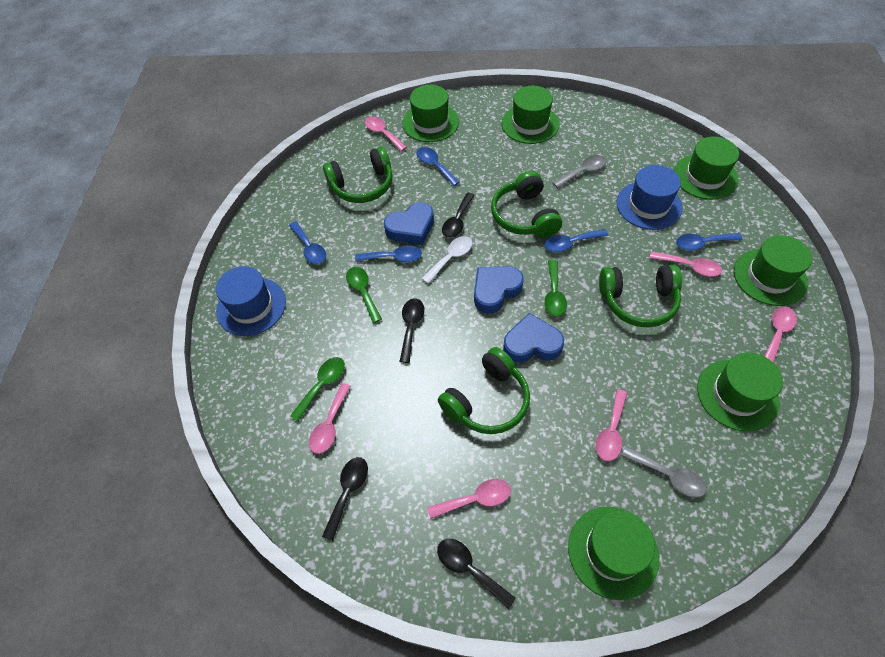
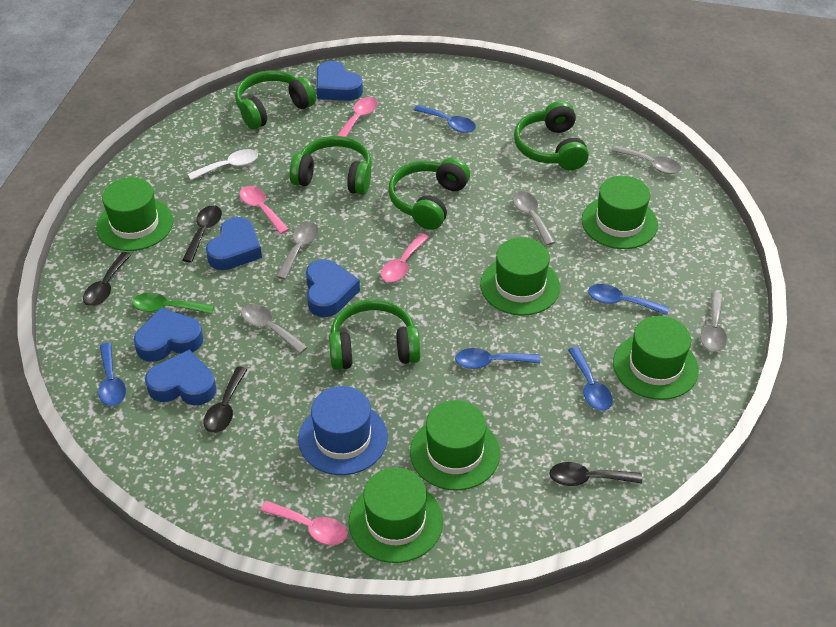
blue hat: 2 -> 1
blue heart: 3 -> 5
green headphones: 4 -> 5
green spoon: 3 -> 1
grey spoon: 2 -> 5
pink spoon: 6 -> 4

